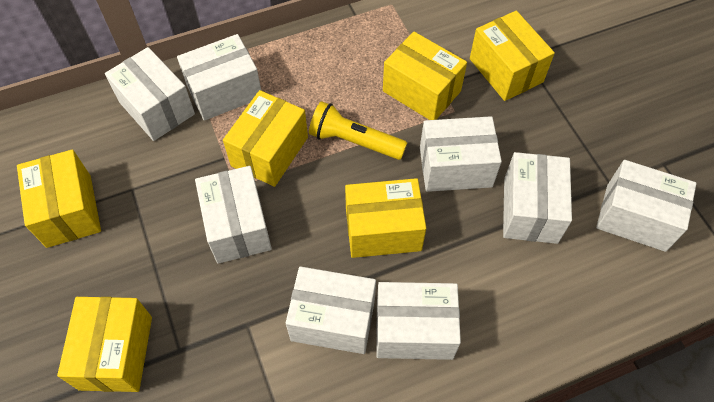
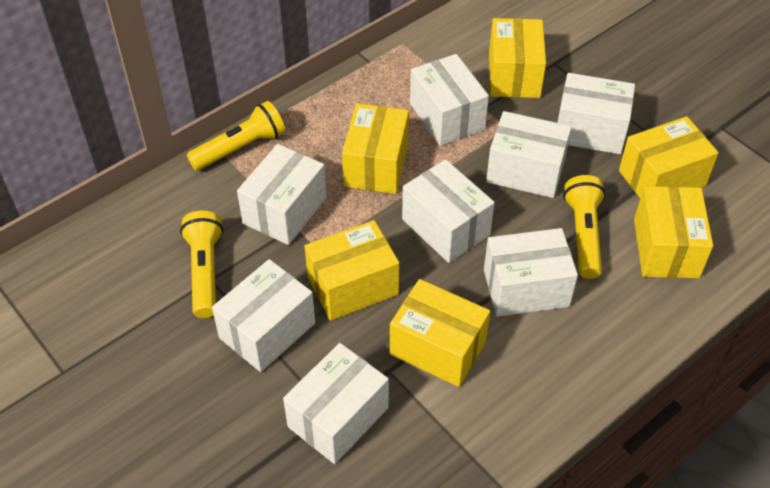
yellow flashlight: 1 -> 3

